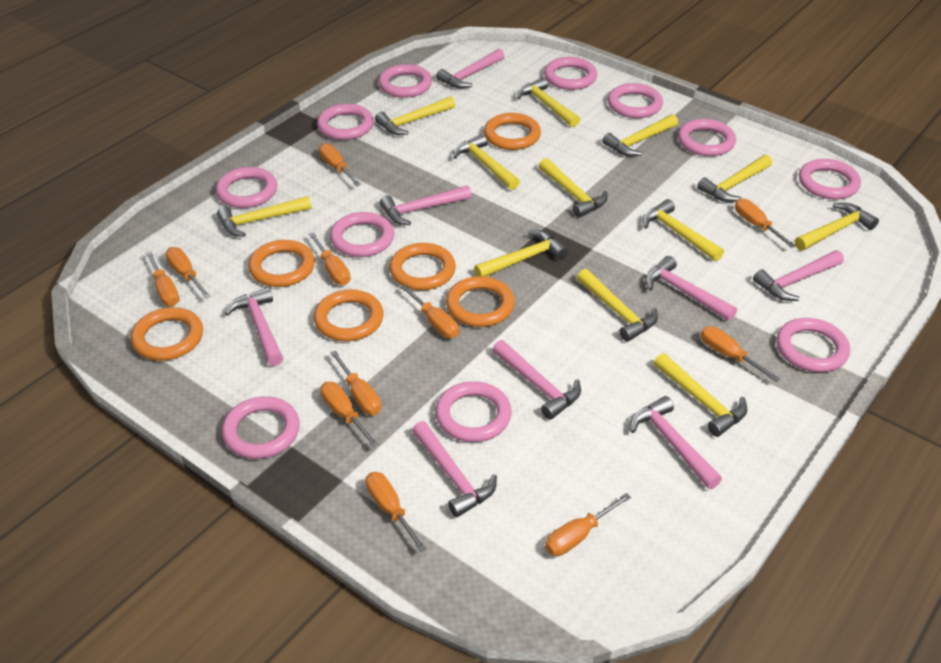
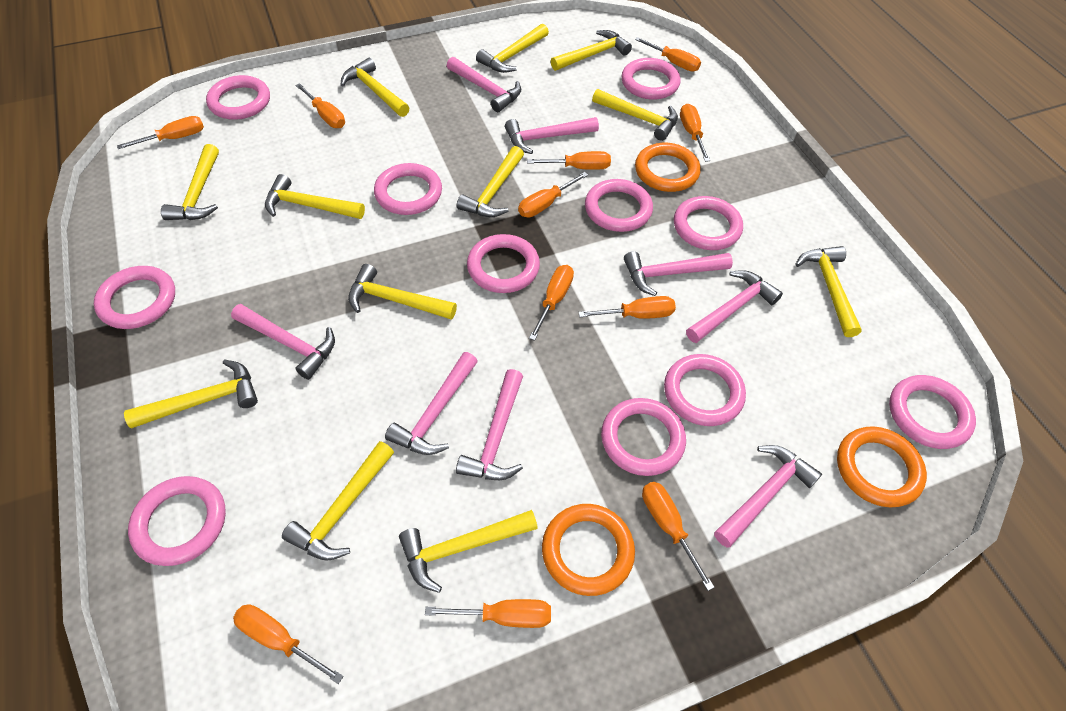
orange ring: 6 -> 3

